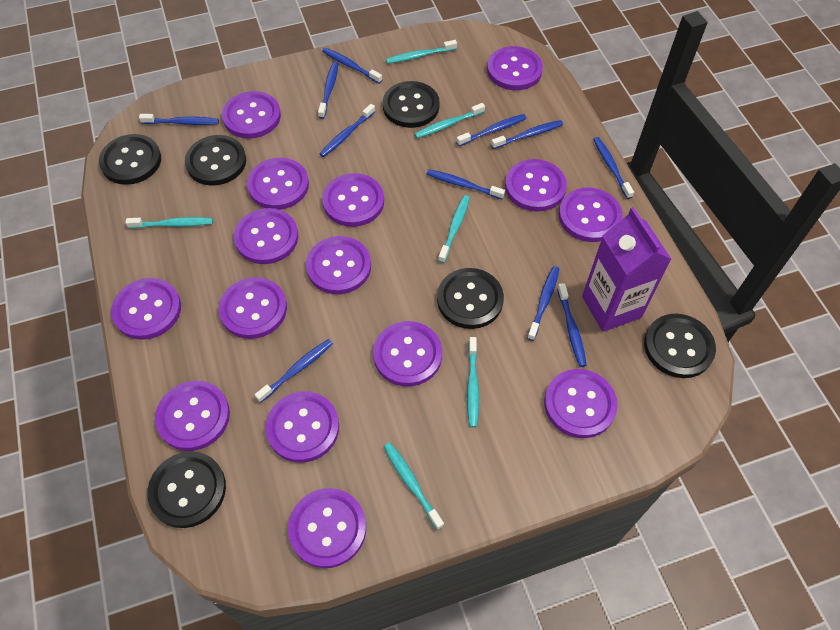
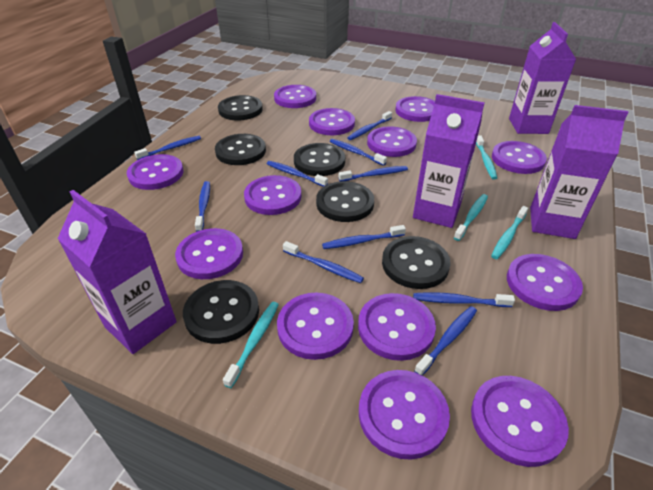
blue toothbrush: 11 -> 10
purple button: 15 -> 13
purple carton: 1 -> 4
turquoise toothbrush: 6 -> 4

